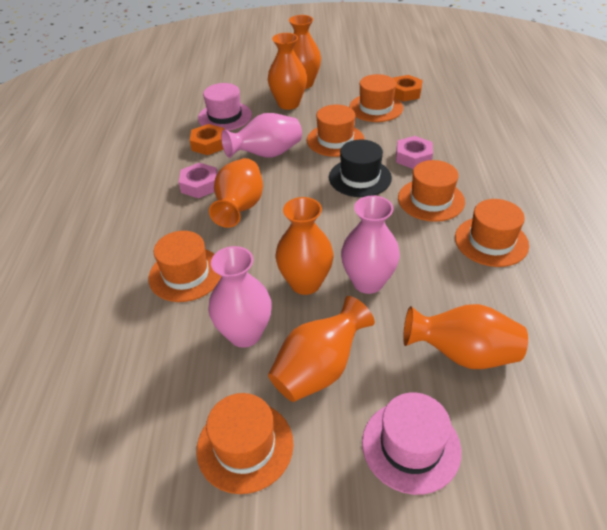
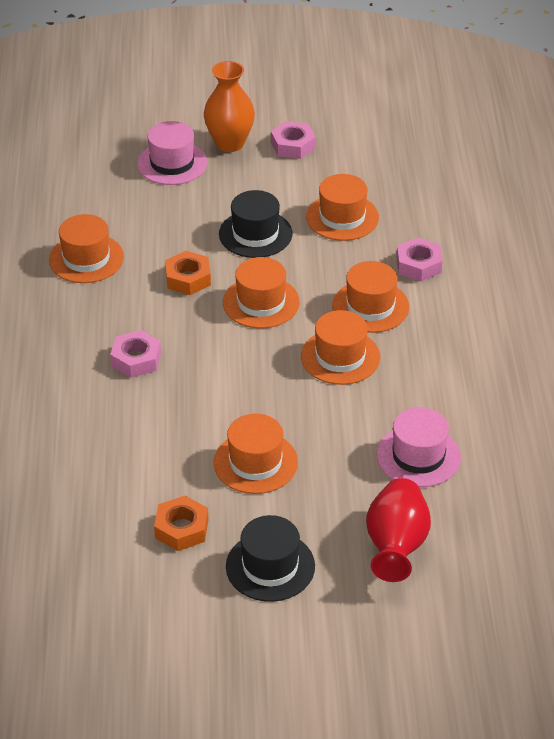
black hat: 1 -> 2
orange vase: 6 -> 1
pink nut: 2 -> 3
pink vase: 3 -> 0
red vase: 0 -> 1

